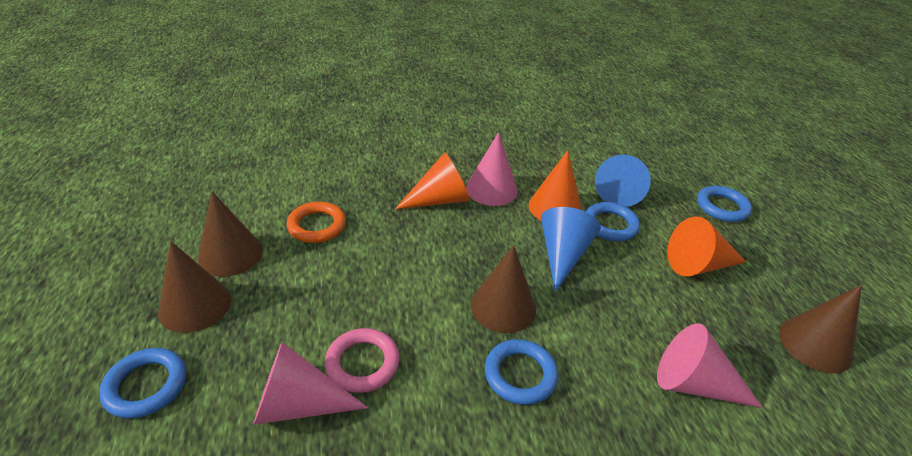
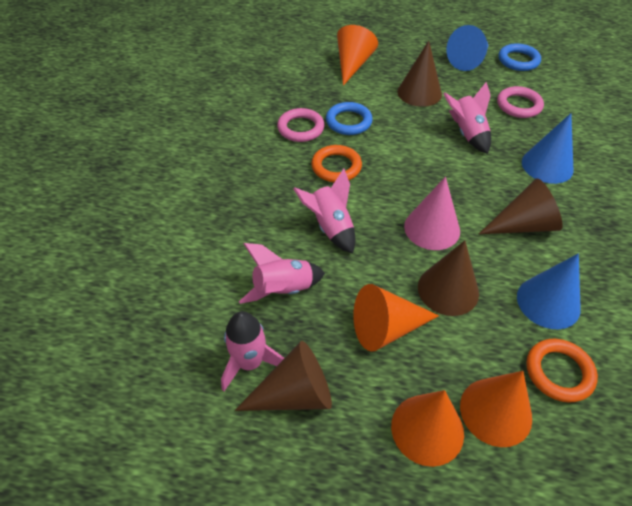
blue cone: 2 -> 3
blue ring: 4 -> 2
orange cone: 3 -> 4
orange ring: 1 -> 2
pink cone: 3 -> 1
pink ring: 1 -> 2
pink rocket: 0 -> 4

